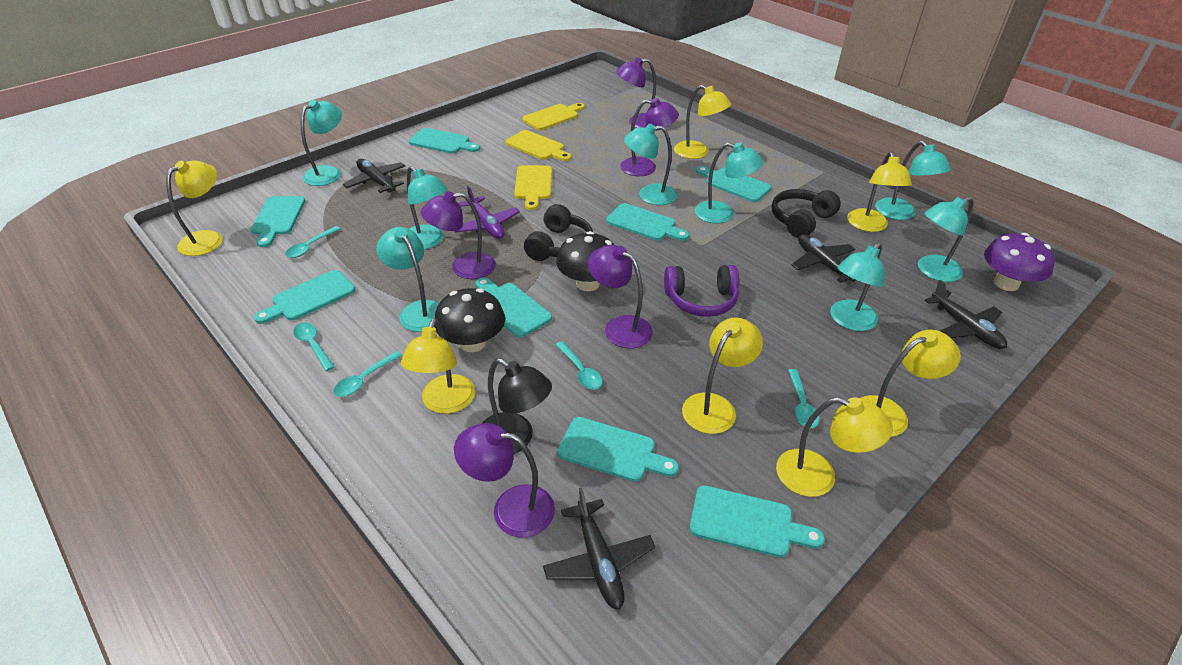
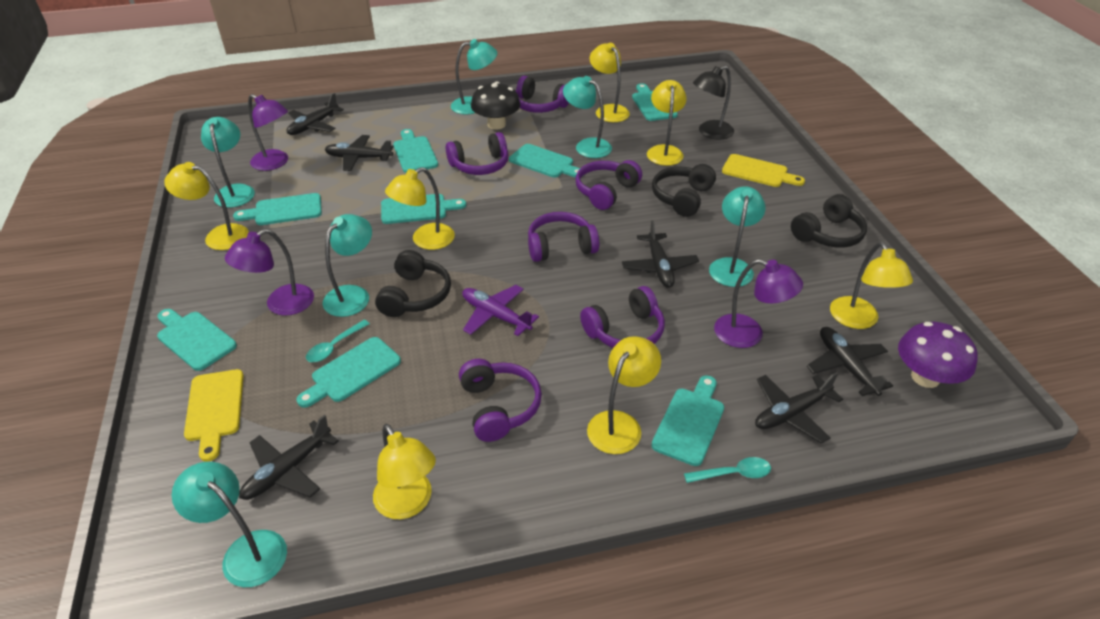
black headphones: 2 -> 3
black mushroom: 2 -> 1
black plane: 4 -> 6
purple headphones: 1 -> 6
purple lamp: 5 -> 3
turquoise lamp: 8 -> 6
turquoise spoon: 5 -> 2
yellow cutting board: 3 -> 2

